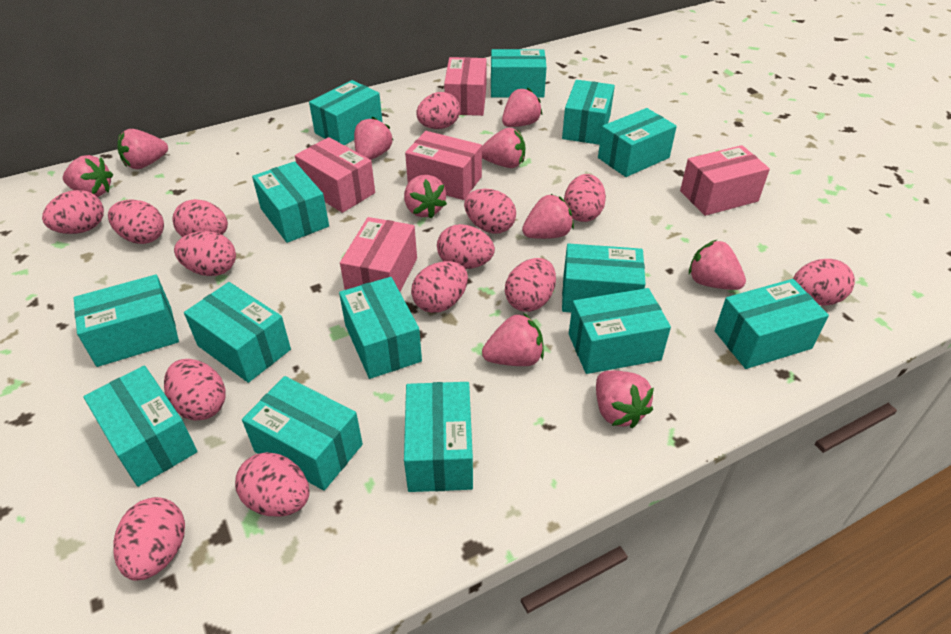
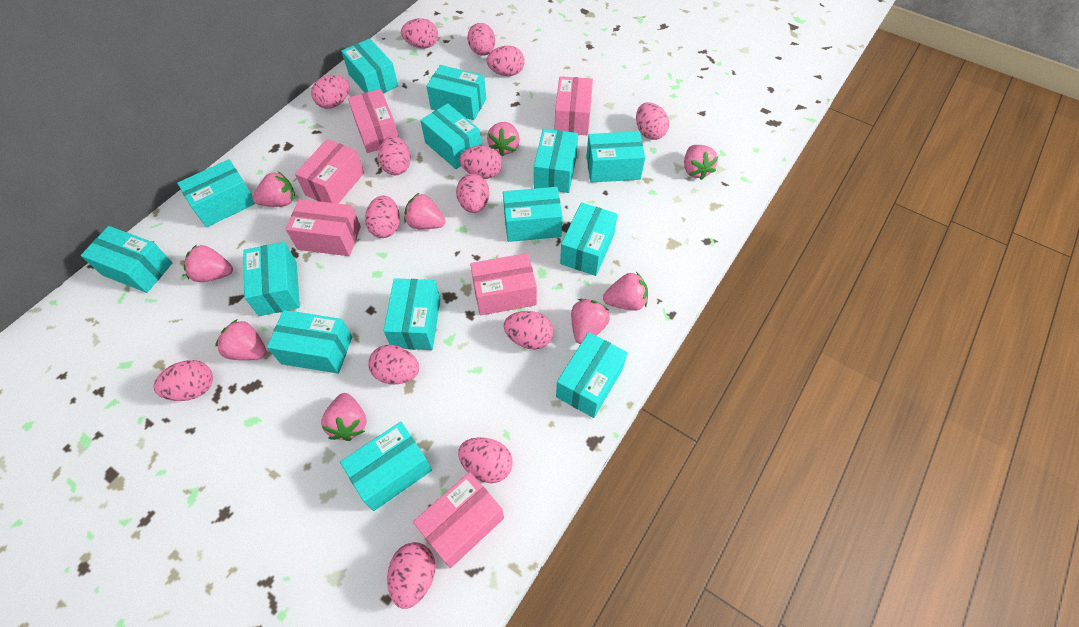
pink box: 5 -> 6
pink strawberry: 10 -> 9

